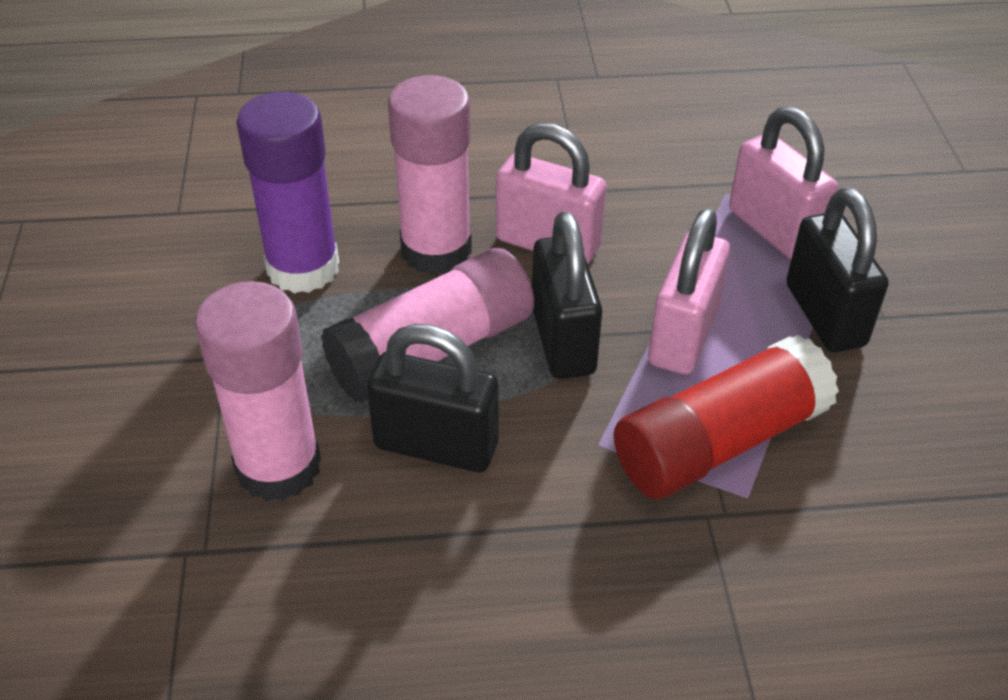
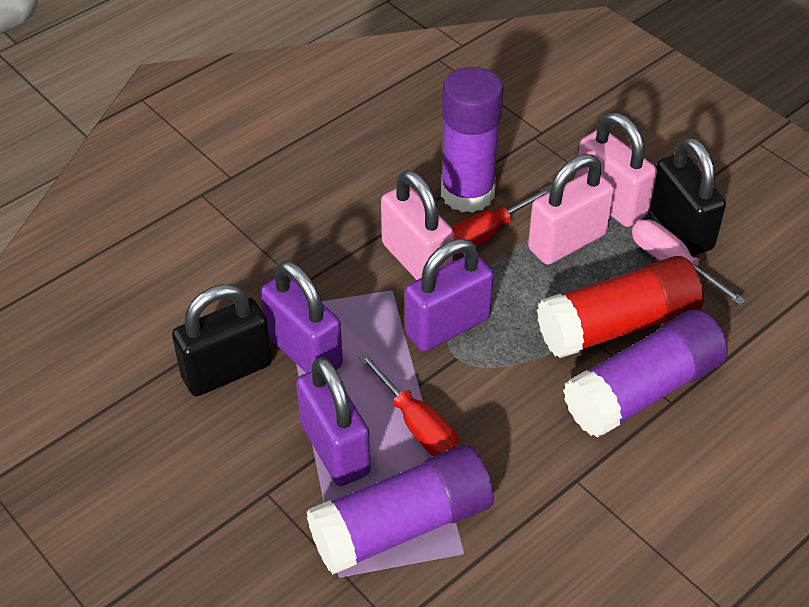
black padlock: 3 -> 2
pink glue stick: 3 -> 0
pink screwdriver: 0 -> 1
purple glue stick: 1 -> 3
purple padlock: 0 -> 3
red screwdriver: 0 -> 2

